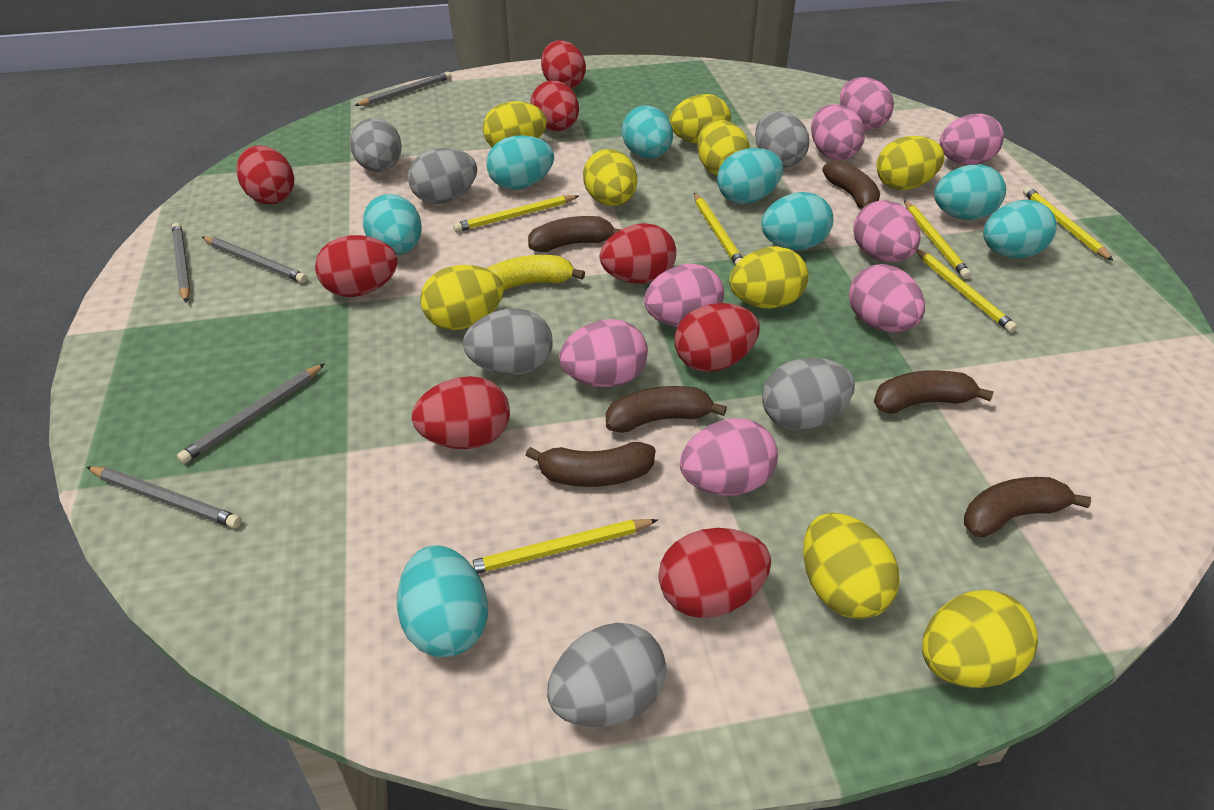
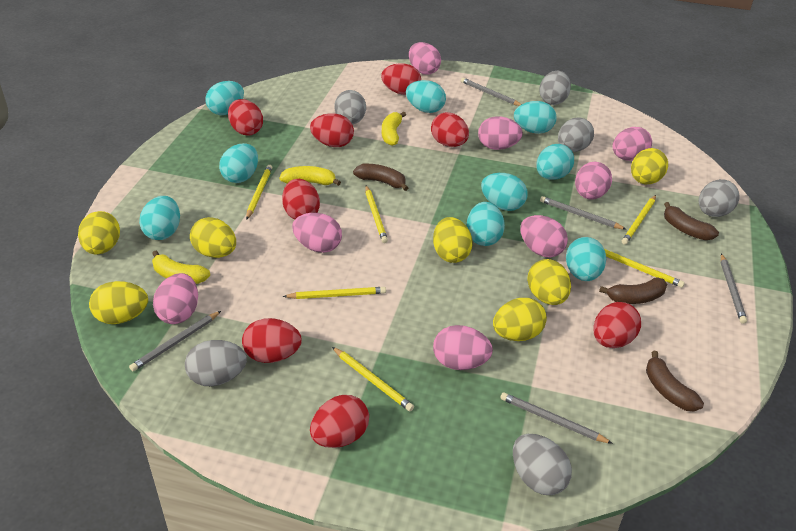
brown banana: 6 -> 4
turquoise egg: 8 -> 9
yellow banana: 1 -> 3
yellow egg: 9 -> 7

